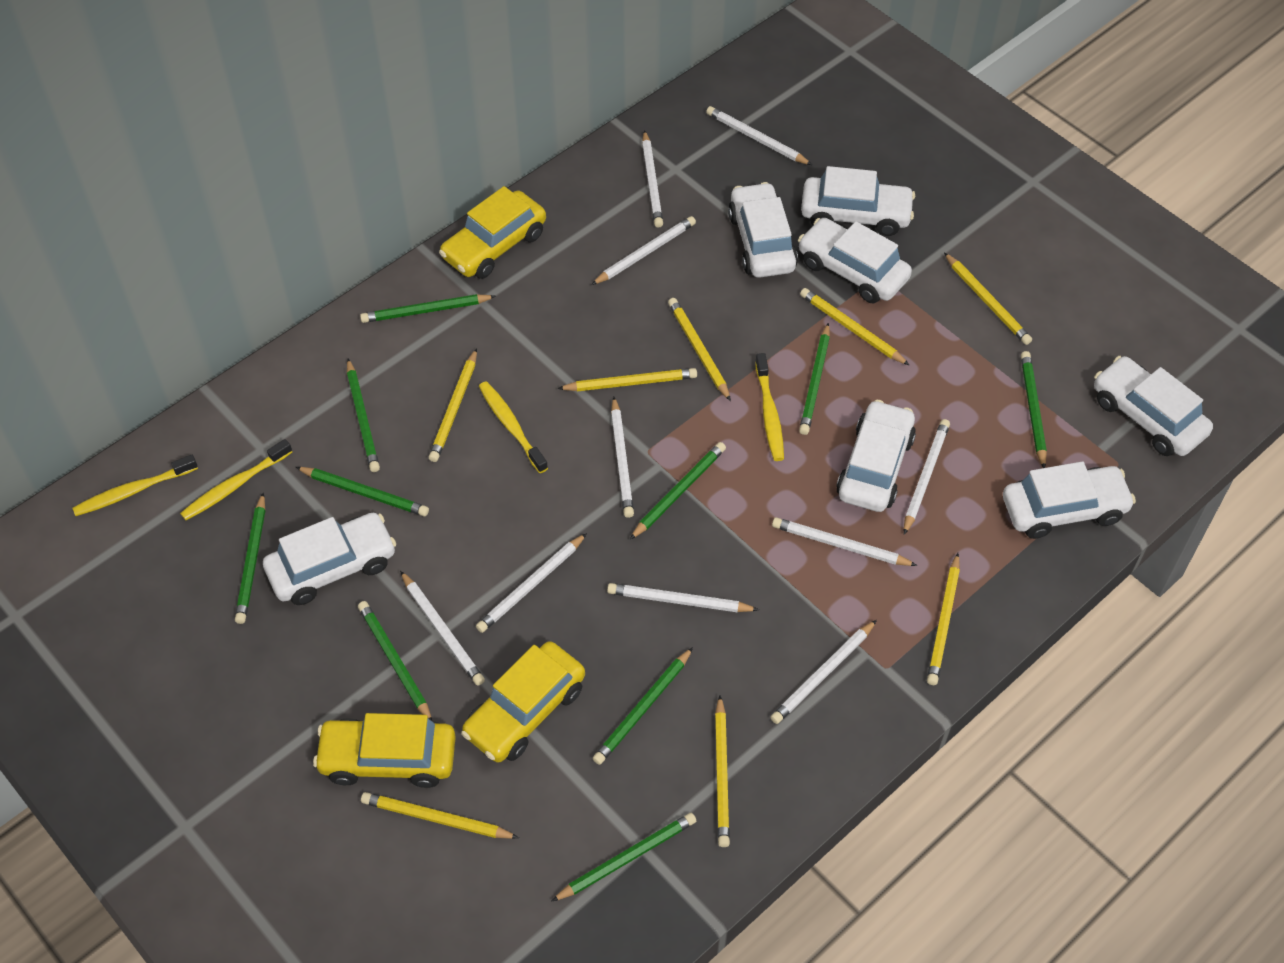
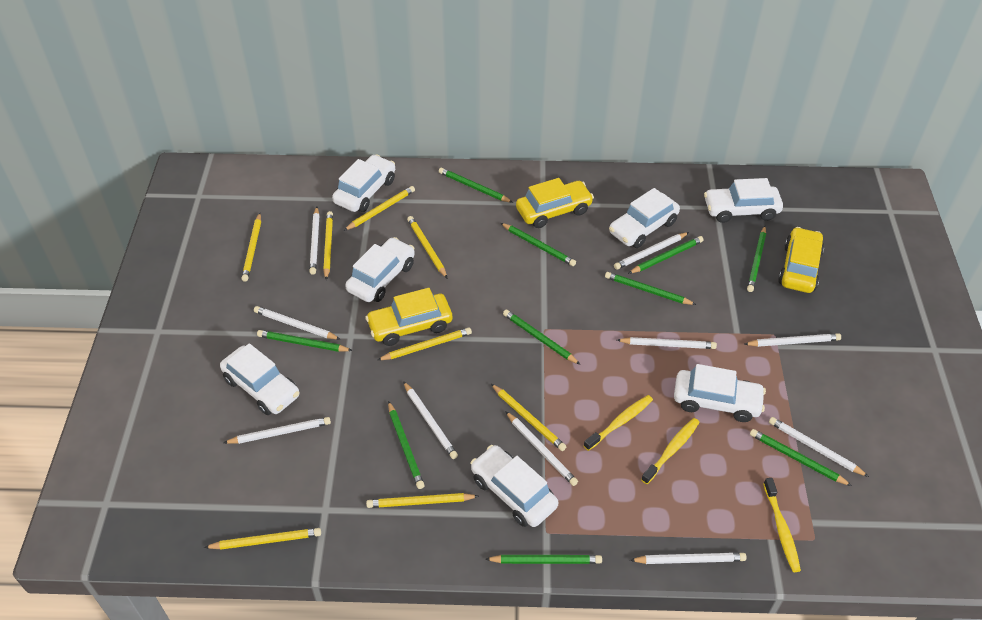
yellow toothbrush: 4 -> 3

